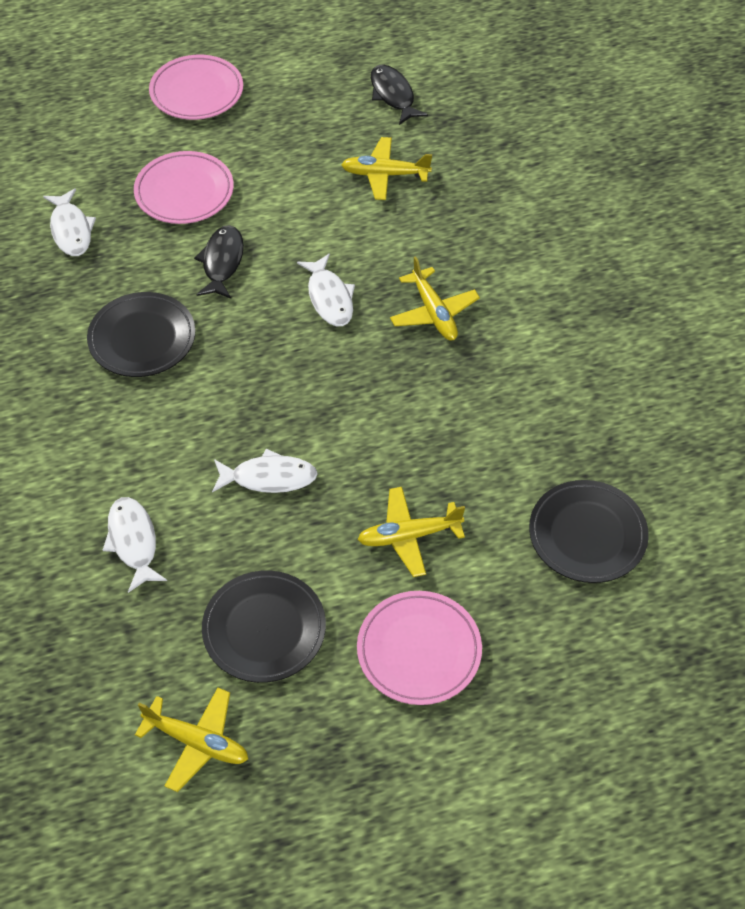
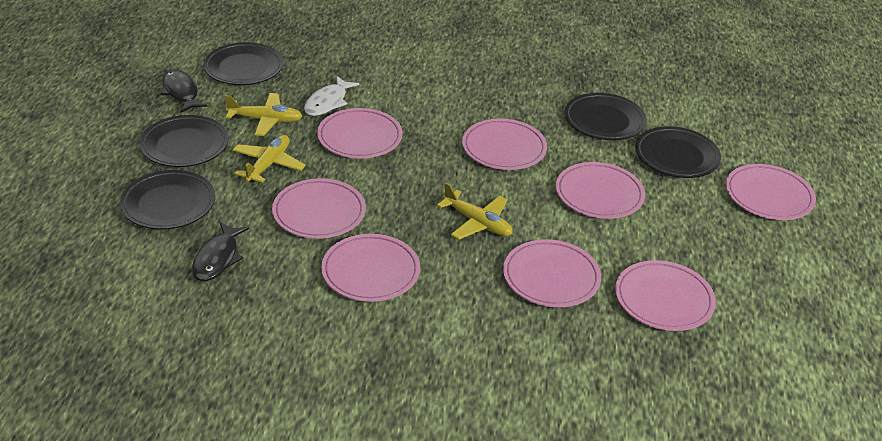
black plate: 3 -> 5
pink plate: 3 -> 8
white fish: 4 -> 1
yellow plane: 4 -> 3

